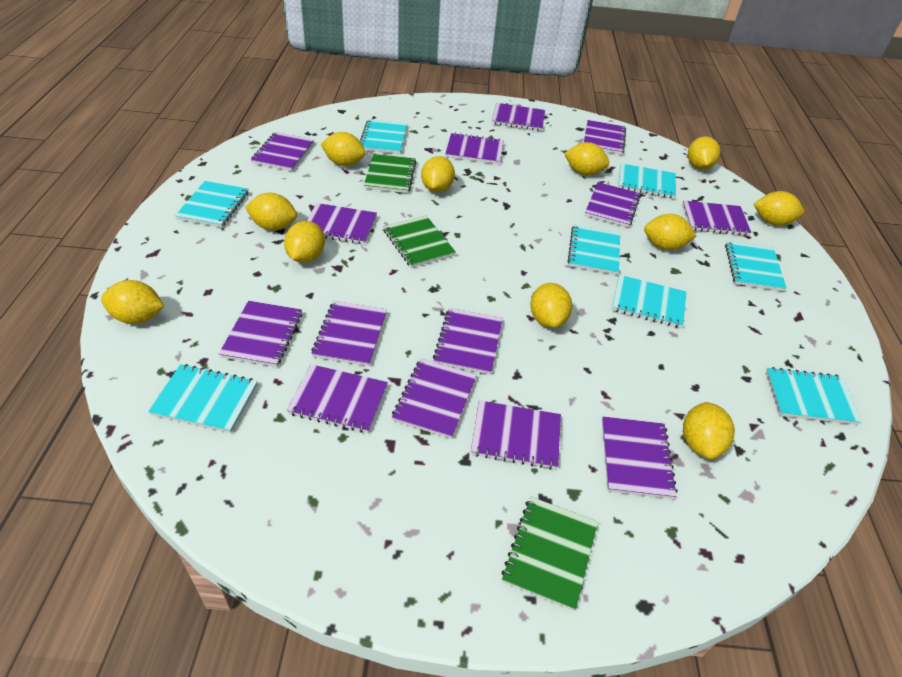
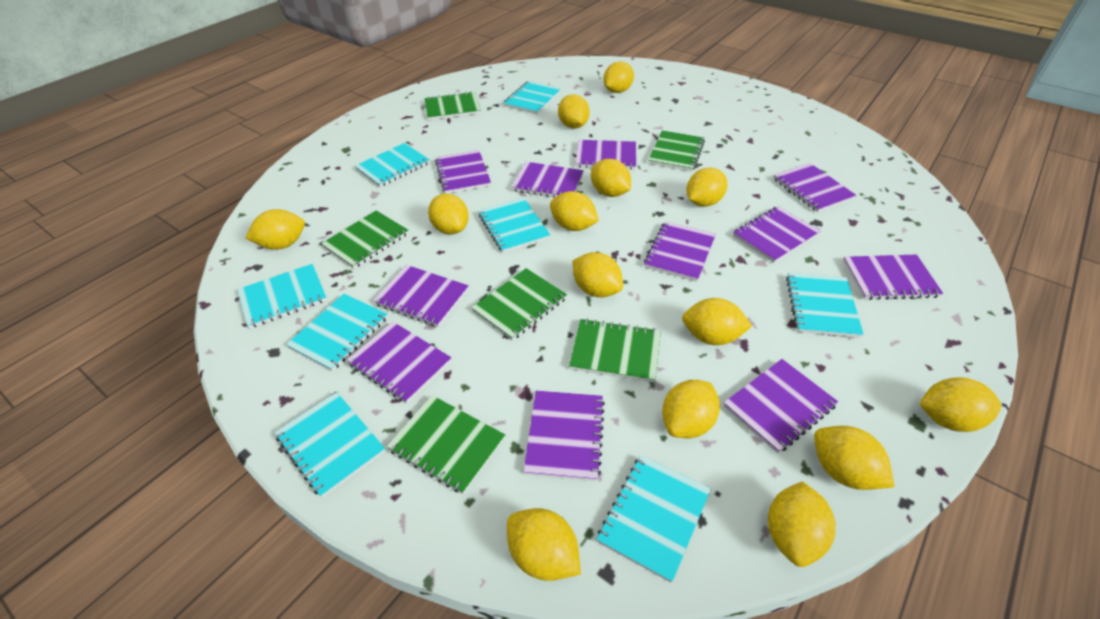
green notebook: 3 -> 6
purple notebook: 14 -> 11
yellow lemon: 11 -> 14

